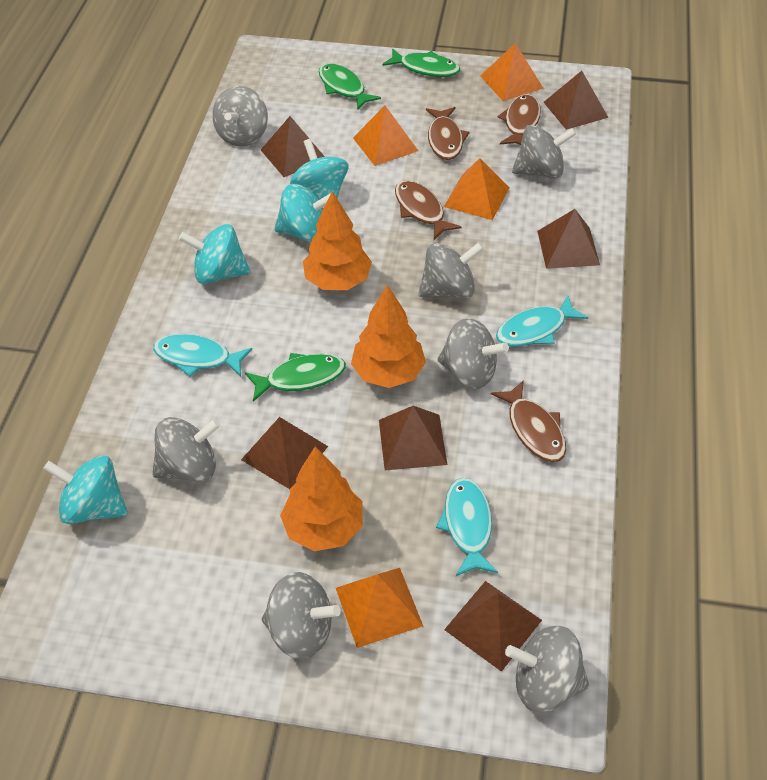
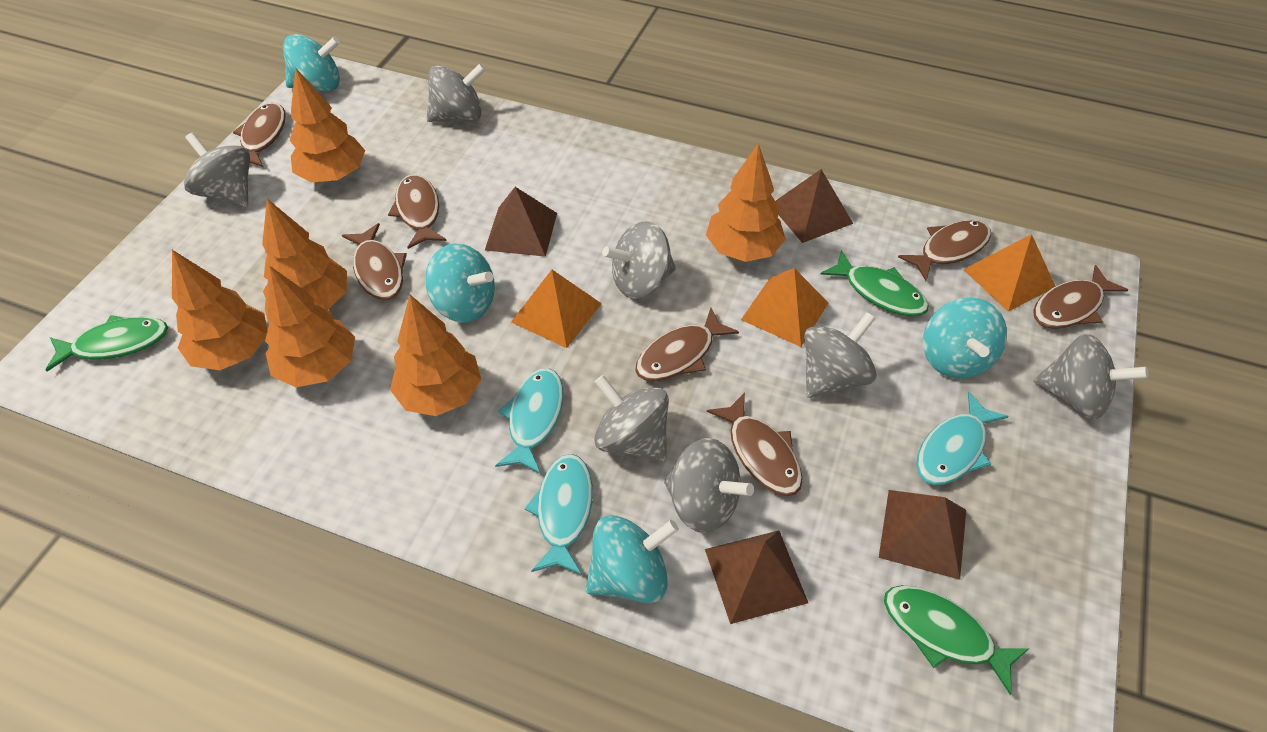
brown fish: 4 -> 7
brown pyramid: 6 -> 4
orange pyramid: 4 -> 3
orange tree: 3 -> 6

